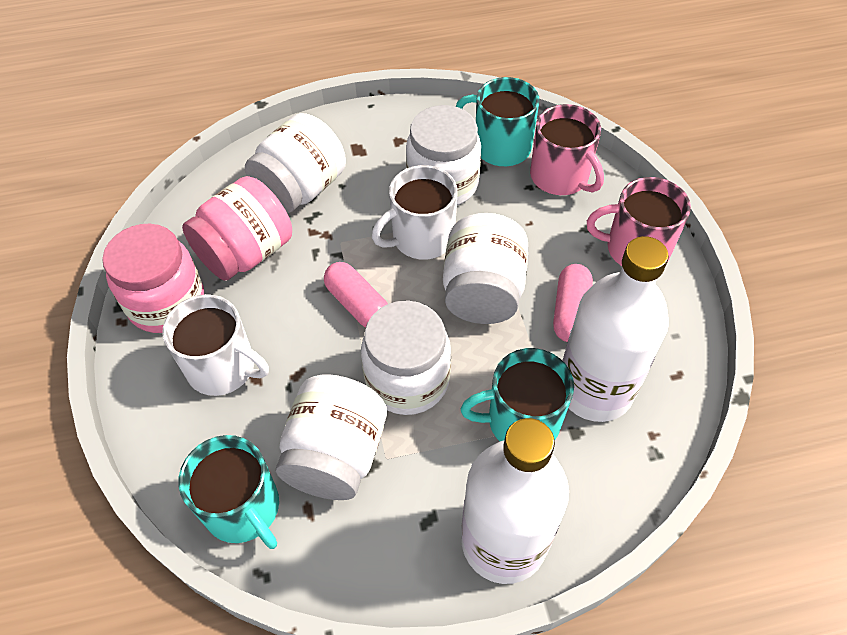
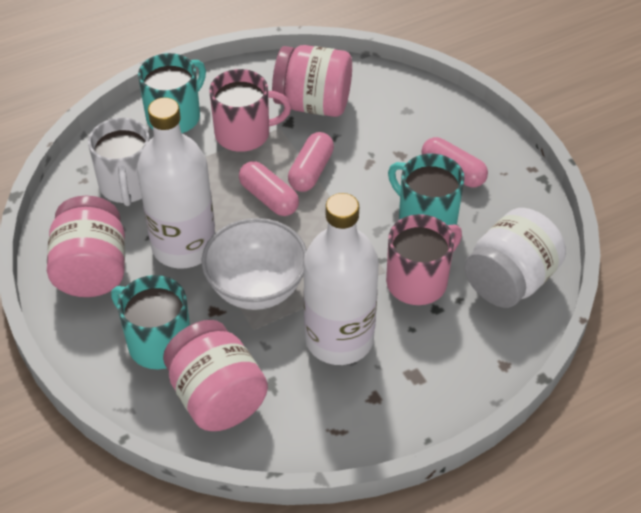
pink capsule: 2 -> 3
pink jar: 2 -> 3
white bowl: 0 -> 1
white jar: 5 -> 1
white mug: 2 -> 1

